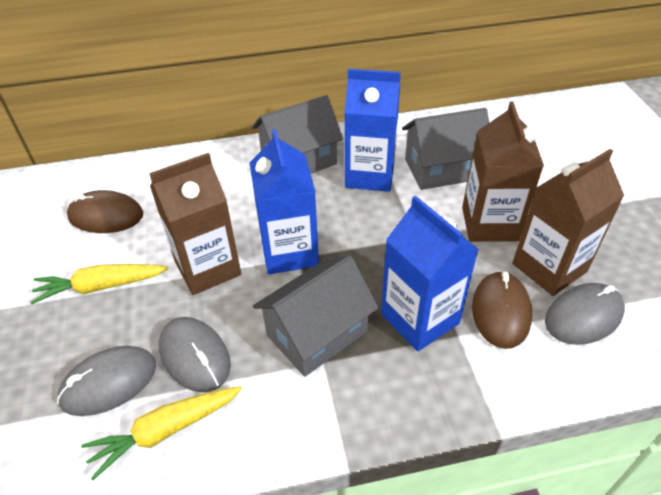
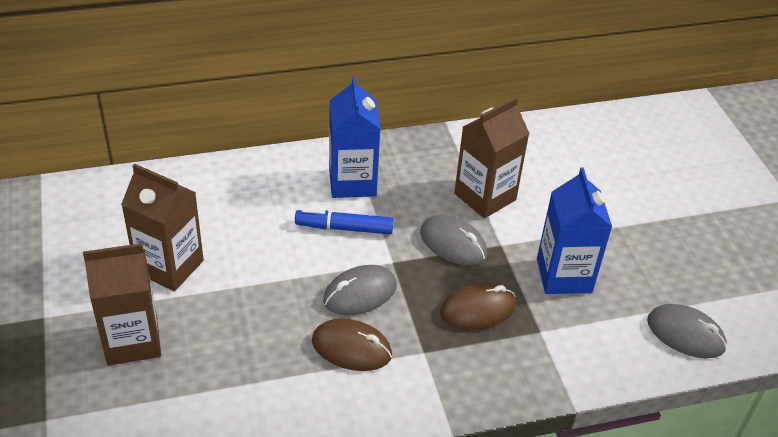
blue carton: 3 -> 2
blue marker: 0 -> 1
grey house: 3 -> 0
yellow carrot: 2 -> 0

